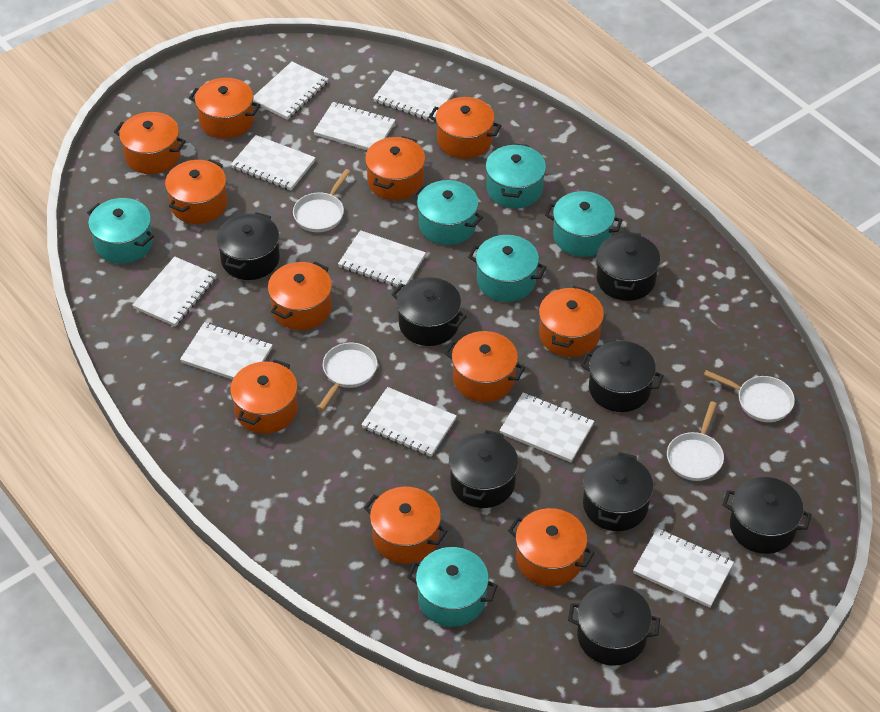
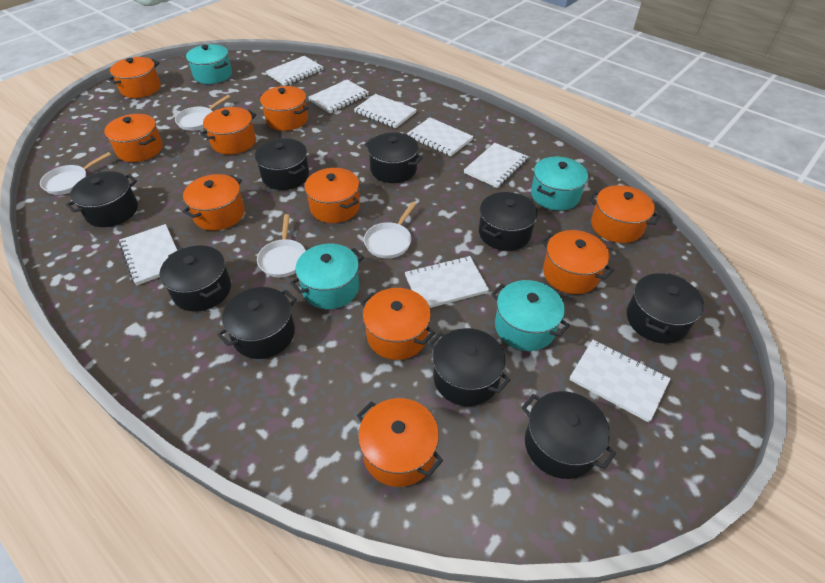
black pot: 8 -> 9
orange pot: 11 -> 10
turquoise pot: 6 -> 4
white notebook: 10 -> 8

